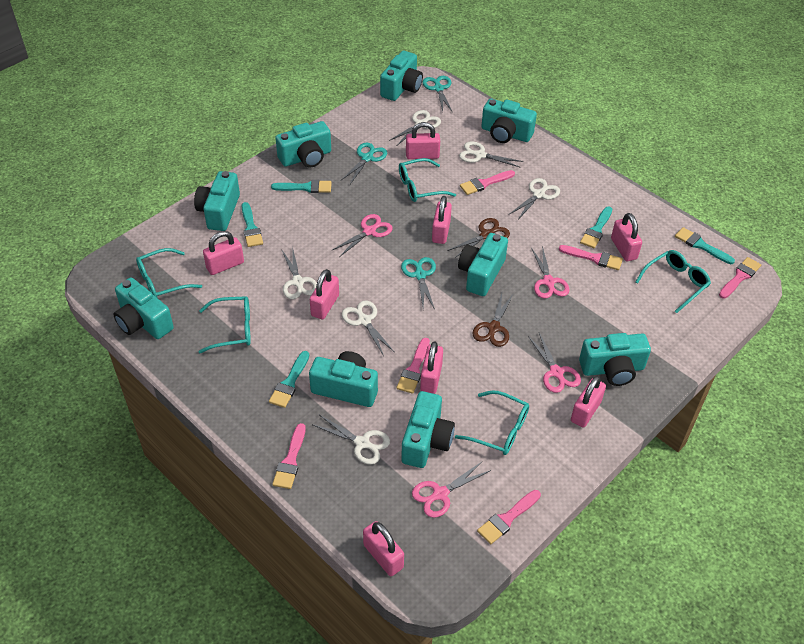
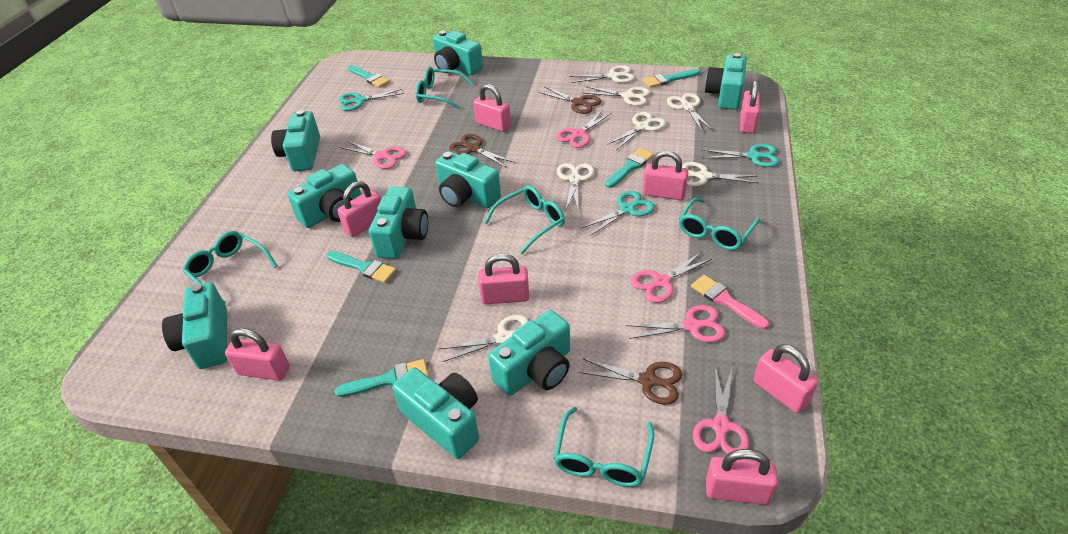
brown scissors: 2 -> 3
pink brush: 6 -> 1
pink scissors: 4 -> 5
white scissors: 6 -> 7

